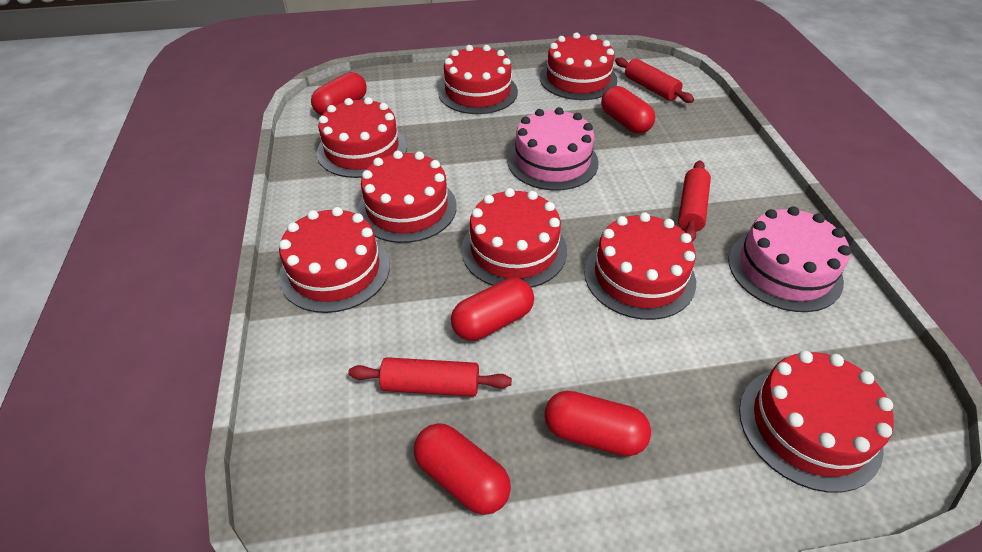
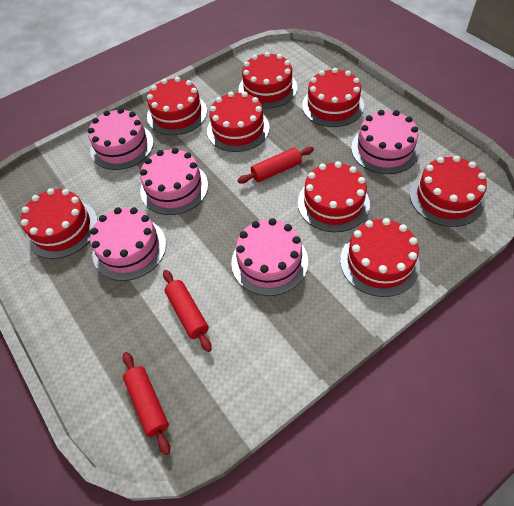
pink cake: 2 -> 5
red capsule: 5 -> 0

